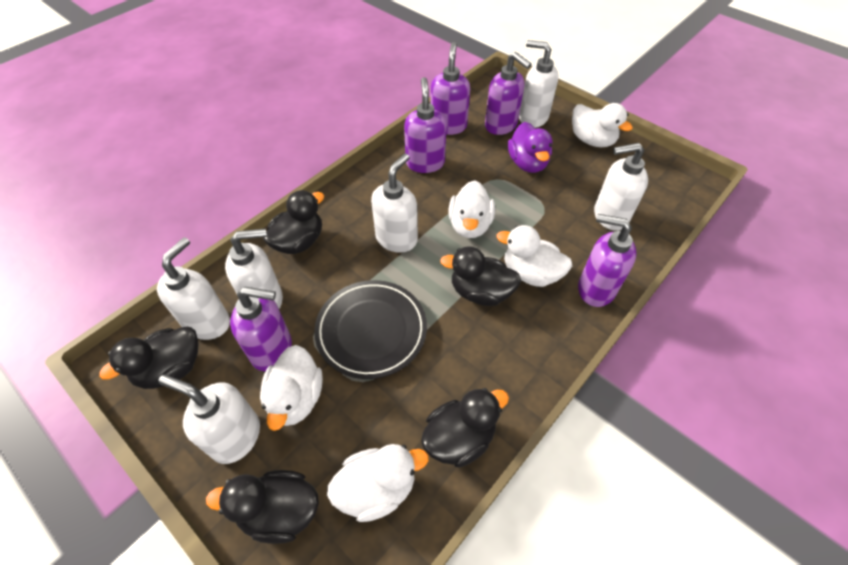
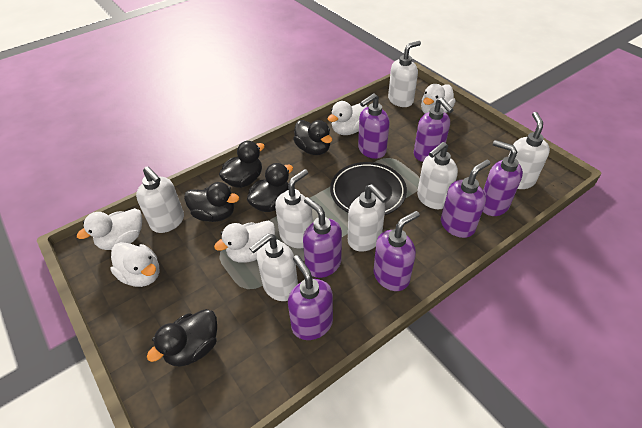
purple duck: 1 -> 0
purple soap dispenser: 5 -> 7
white soap dispenser: 6 -> 7

